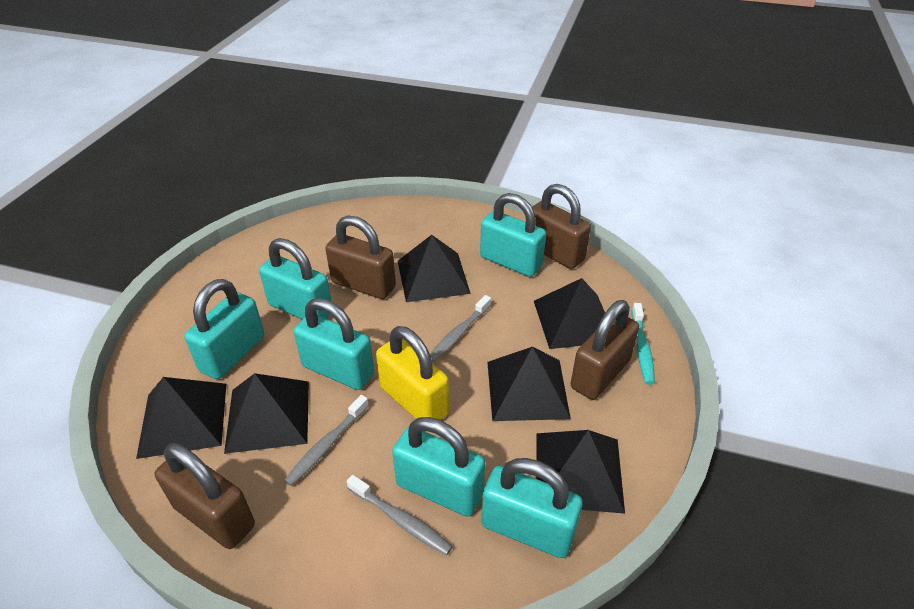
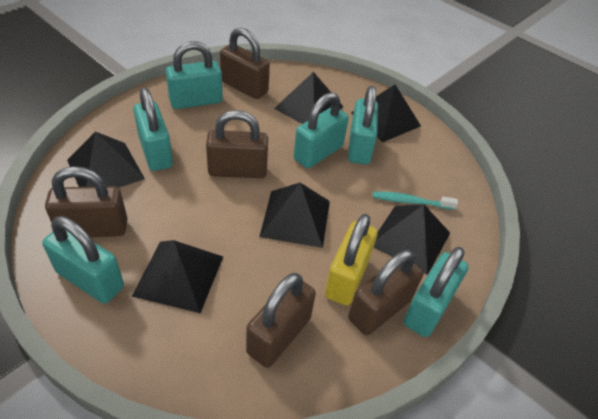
brown padlock: 4 -> 5
grey toothbrush: 3 -> 0

